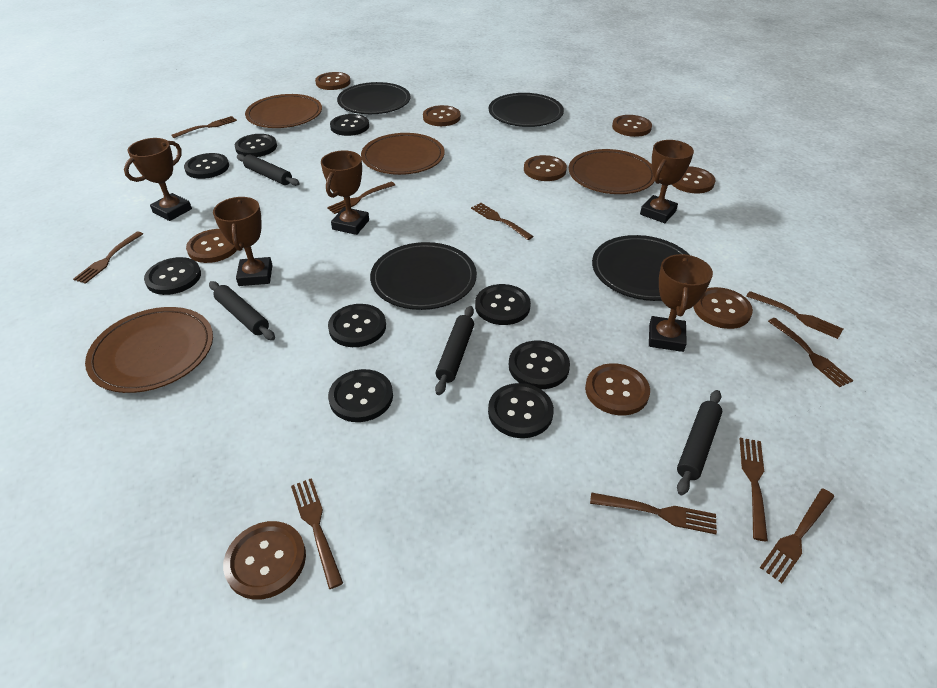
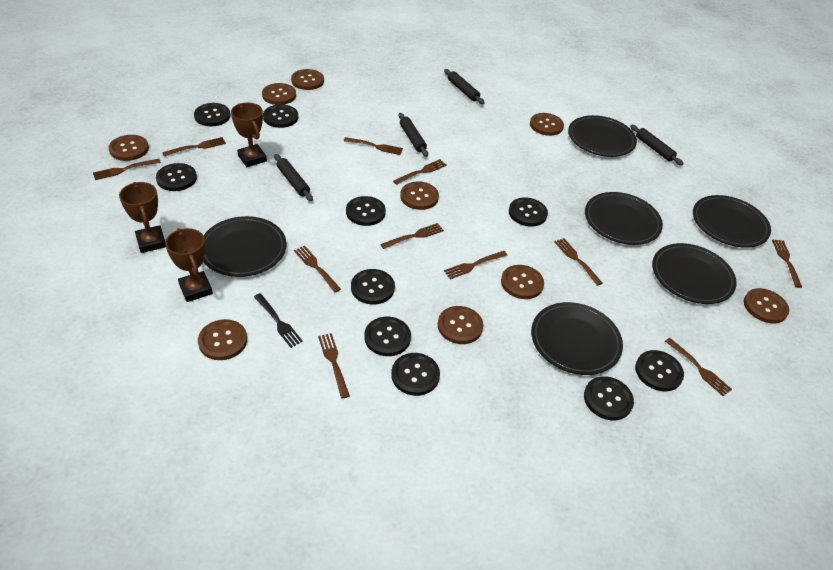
black button: 9 -> 10
black fork: 0 -> 1
black plate: 4 -> 6
brown fork: 10 -> 11
brown plate: 4 -> 0
brown trophy: 5 -> 3

